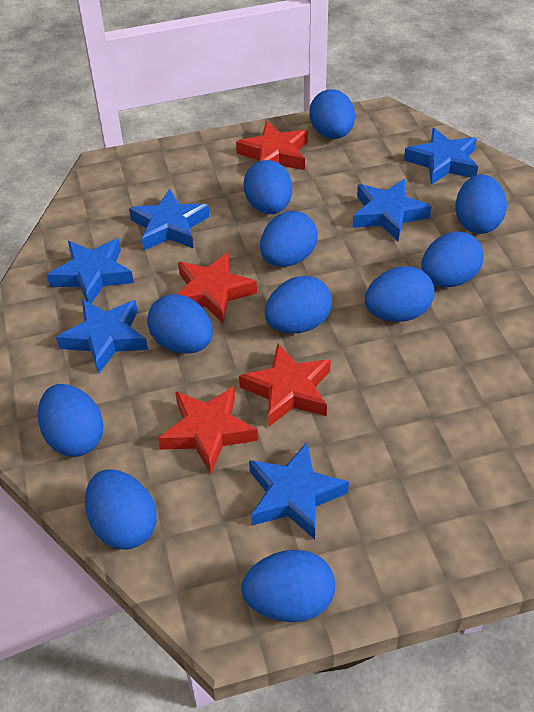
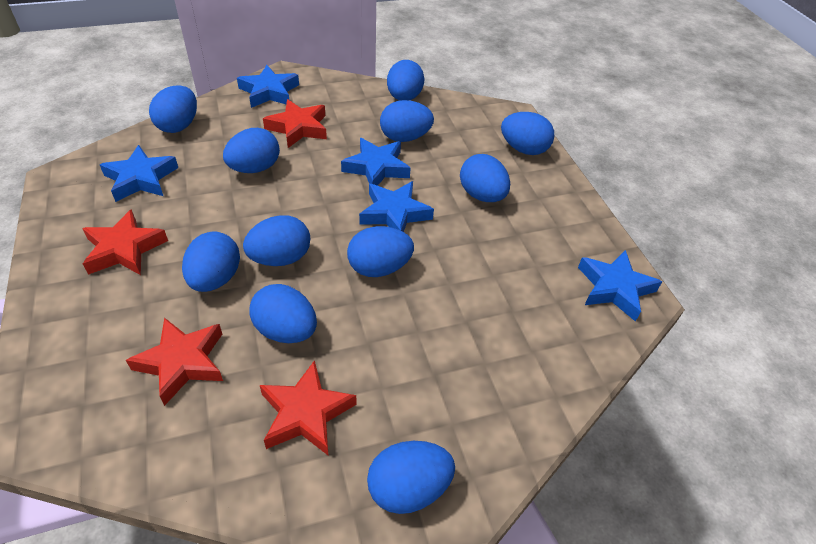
blue star: 6 -> 5

